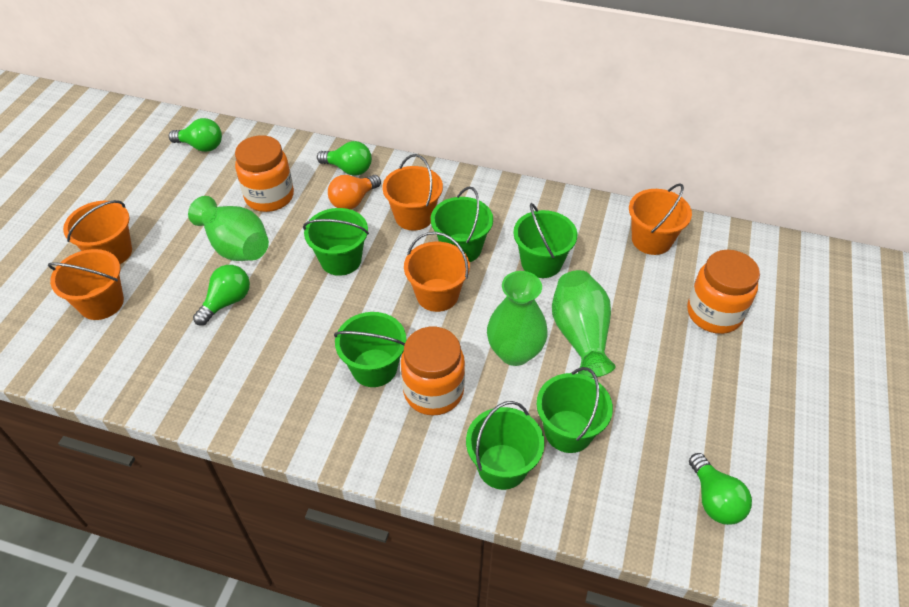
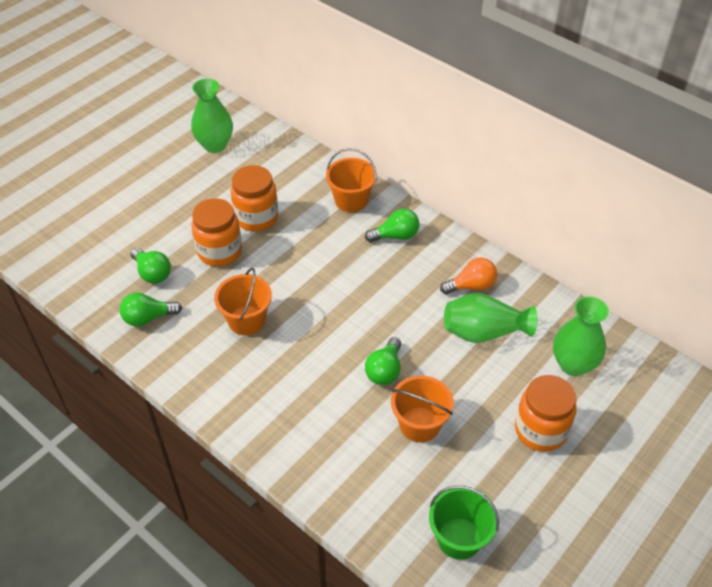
green bucket: 6 -> 1
orange bucket: 5 -> 3

